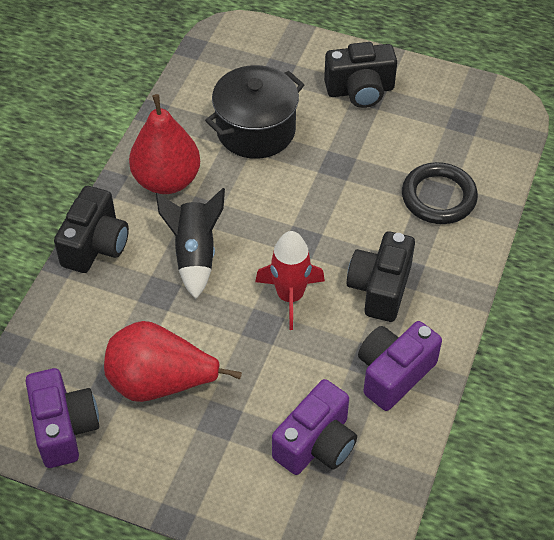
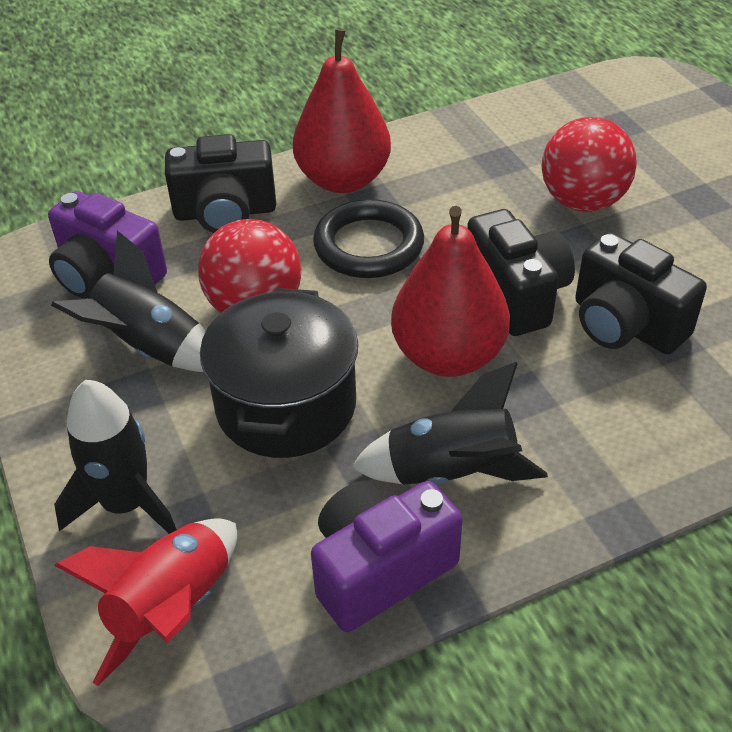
black rocket: 1 -> 3
purple camera: 3 -> 2
red ball: 0 -> 2

